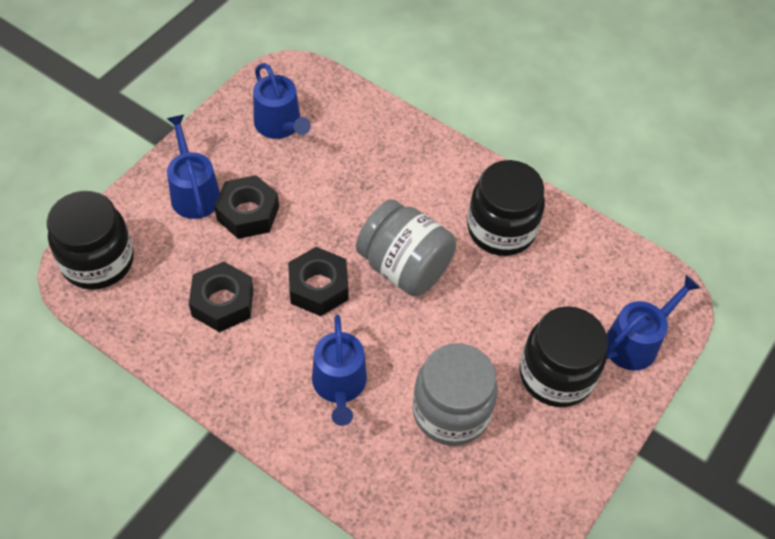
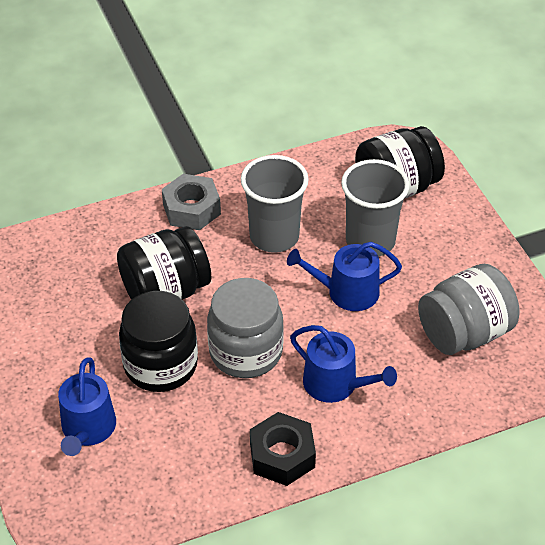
black nut: 3 -> 1
blue watering can: 4 -> 3
grey cup: 0 -> 2
grey nut: 0 -> 1

